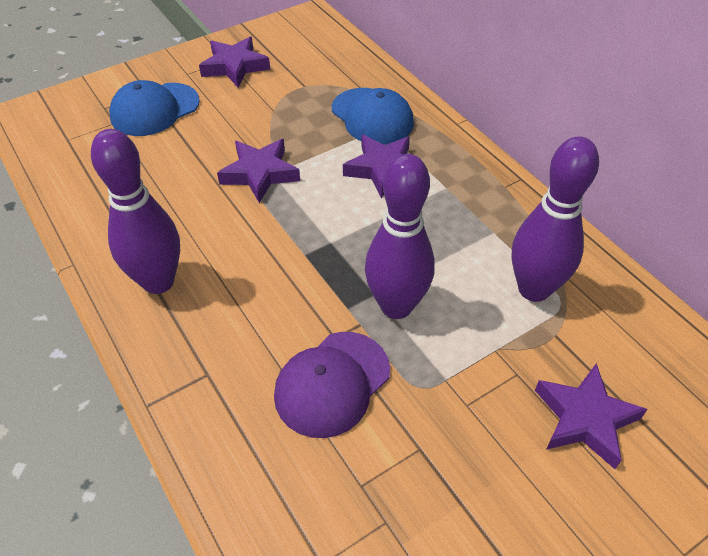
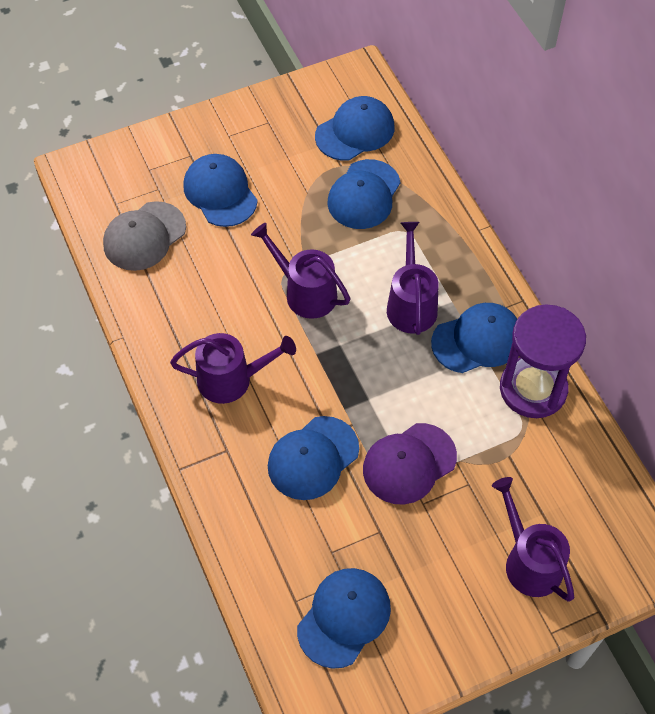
blue cap: 2 -> 6
grey cap: 0 -> 1
purple bowling pin: 3 -> 0
purple hourglass: 0 -> 1
purple star: 4 -> 0
purple watering can: 0 -> 4

